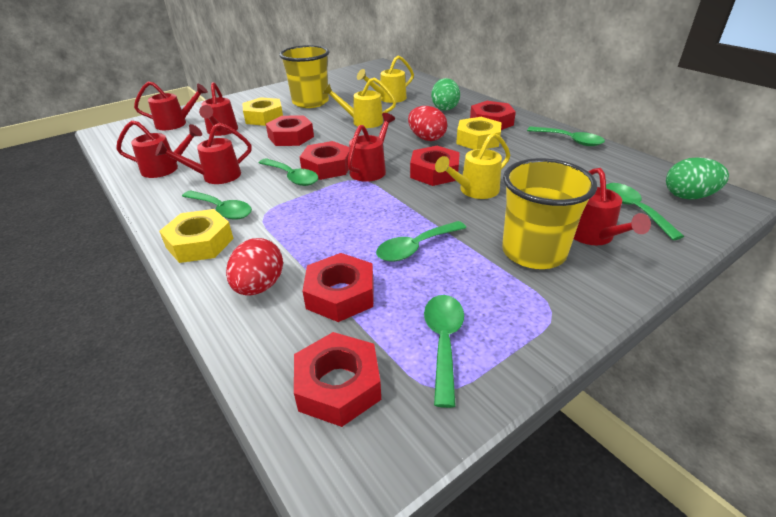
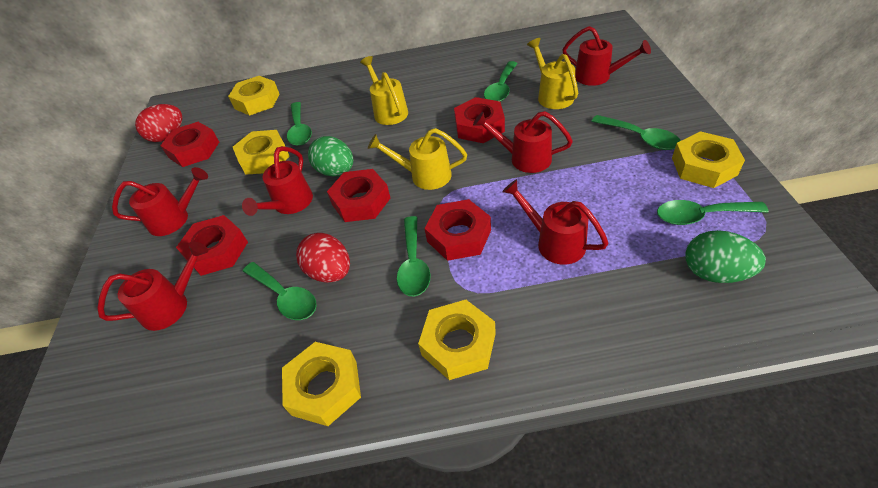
red nut: 6 -> 5
yellow cup: 2 -> 0
yellow nut: 3 -> 5

